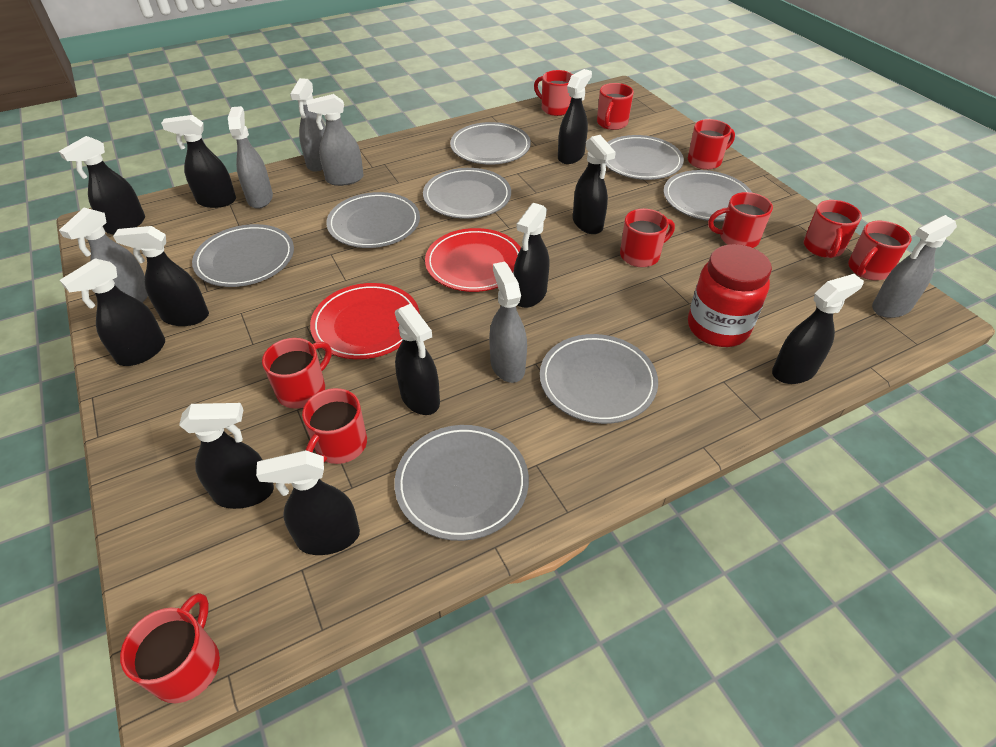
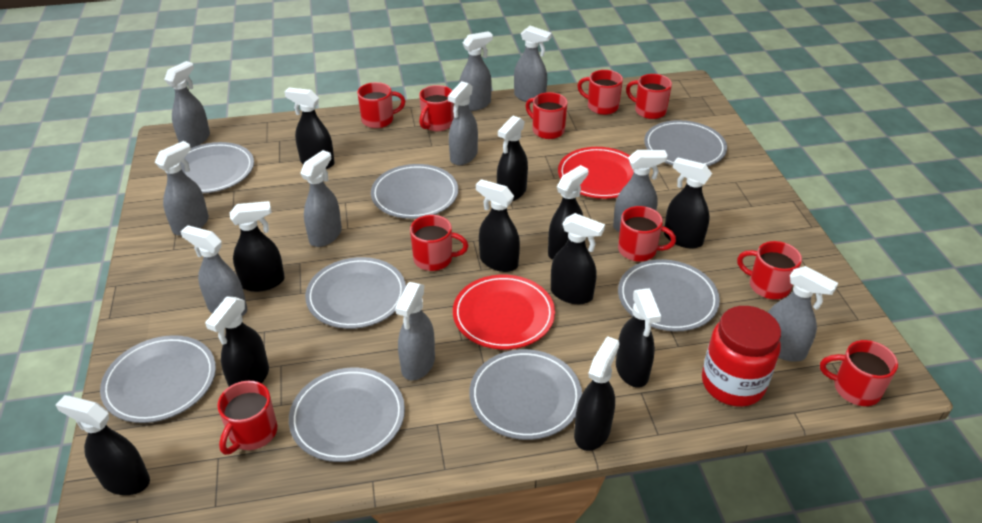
grey spray bottle: 6 -> 10

